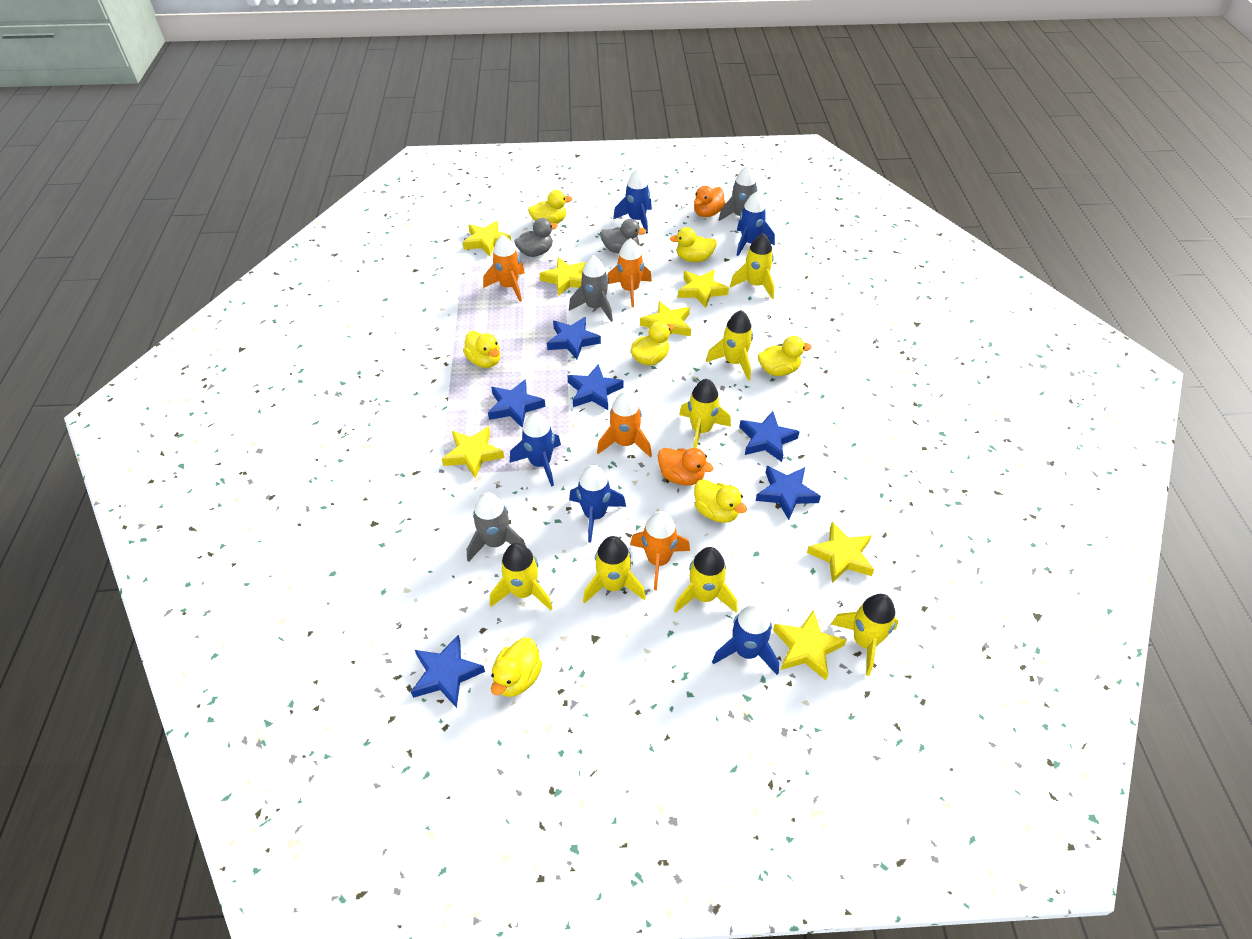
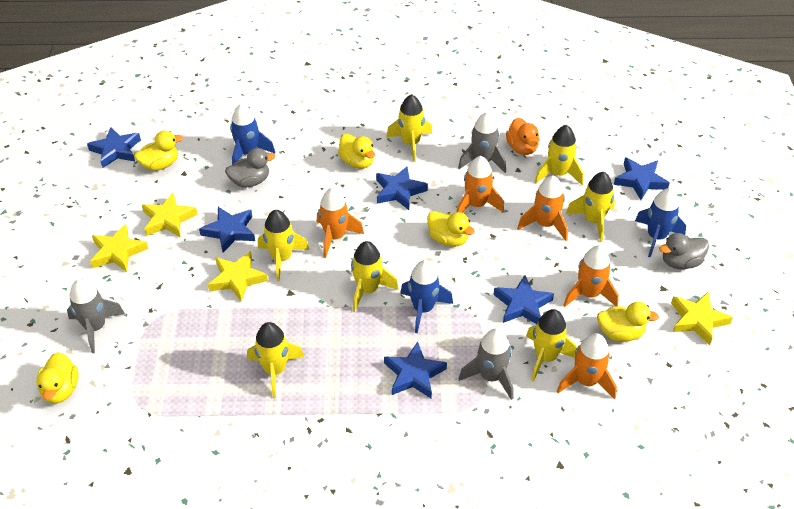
blue rocket: 5 -> 3
orange duck: 2 -> 1
orange rocket: 4 -> 5
yellow duck: 7 -> 5
yellow star: 7 -> 4

